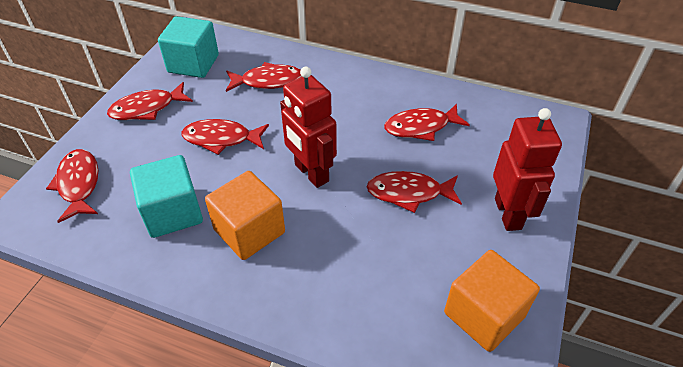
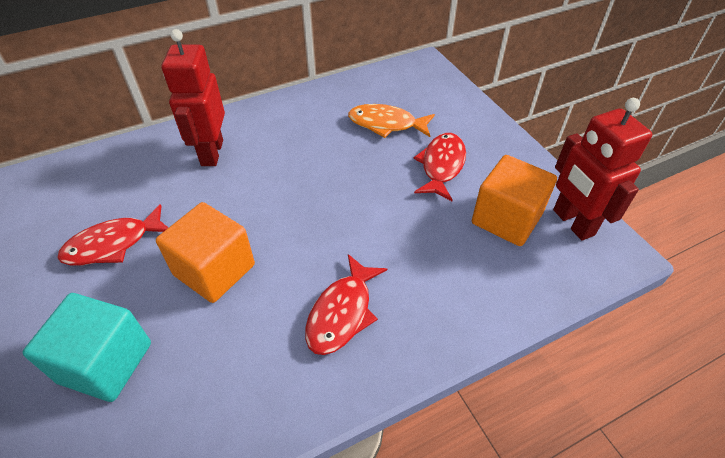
orange fish: 0 -> 1
red fish: 6 -> 3
turquoise cube: 2 -> 1

